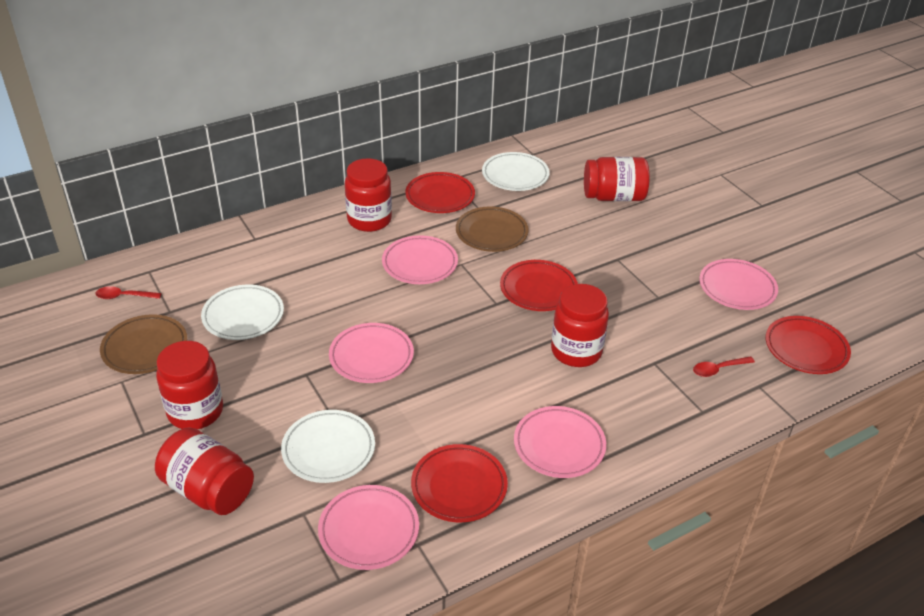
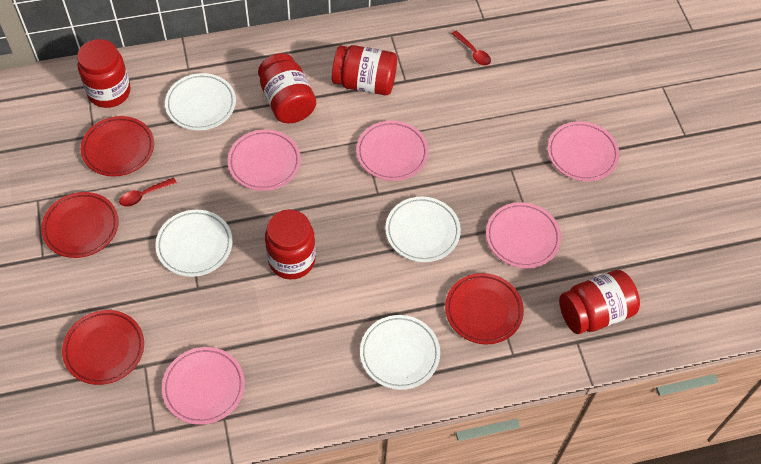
brown plate: 2 -> 0
white plate: 3 -> 4

